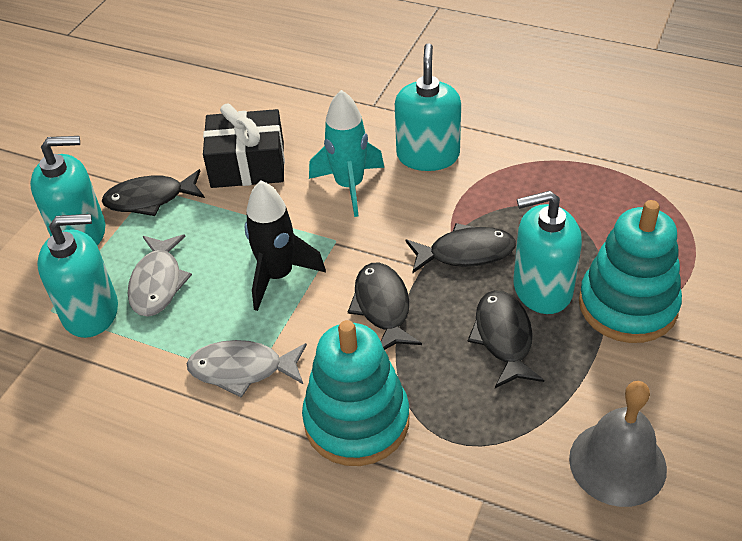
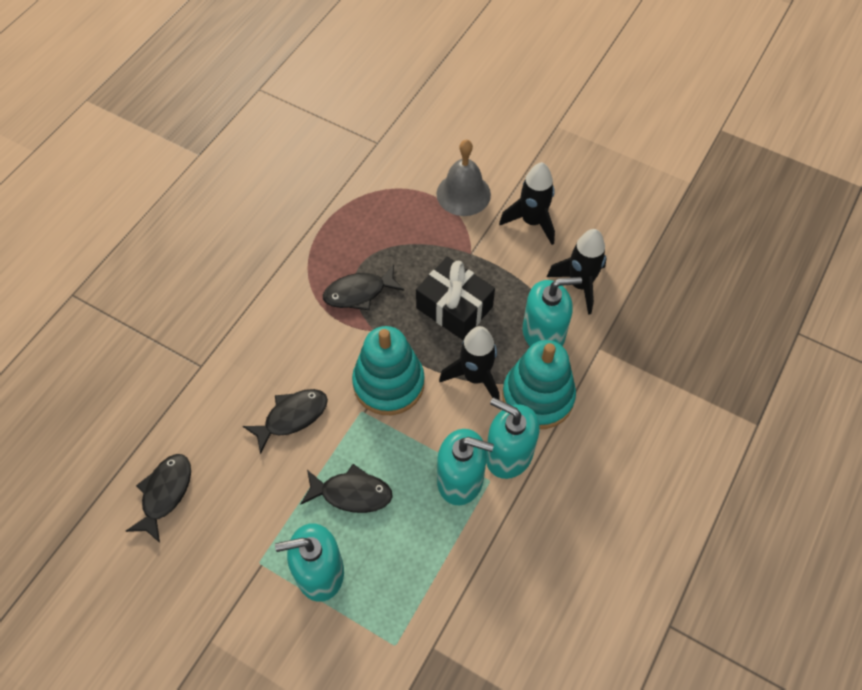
black rocket: 1 -> 3
grey fish: 2 -> 0
turquoise rocket: 1 -> 0

